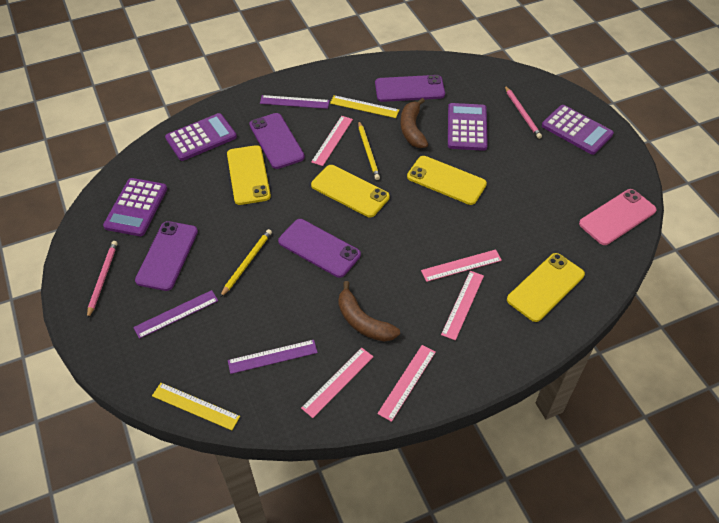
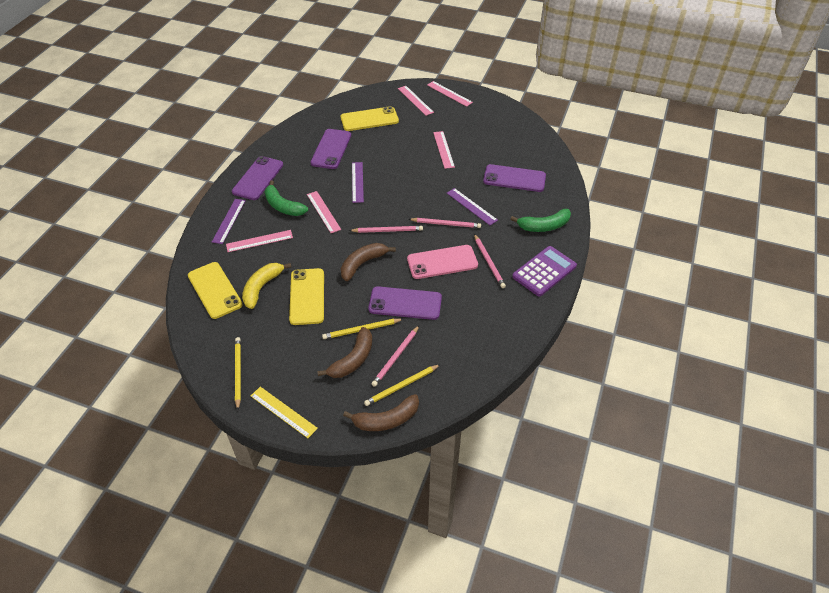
brown banana: 2 -> 3
green banana: 0 -> 2
pink pencil: 2 -> 4
purple calculator: 4 -> 1
yellow banana: 0 -> 1
yellow pencil: 2 -> 3
yellow phone: 4 -> 3
yellow ruler: 2 -> 1

